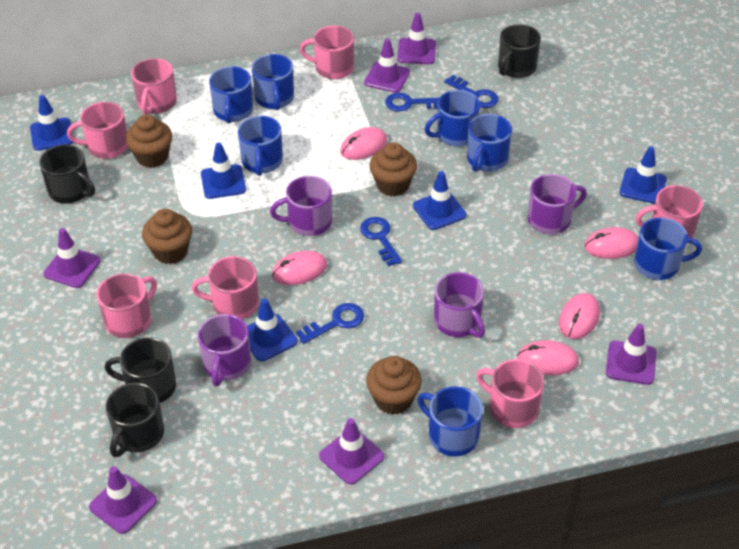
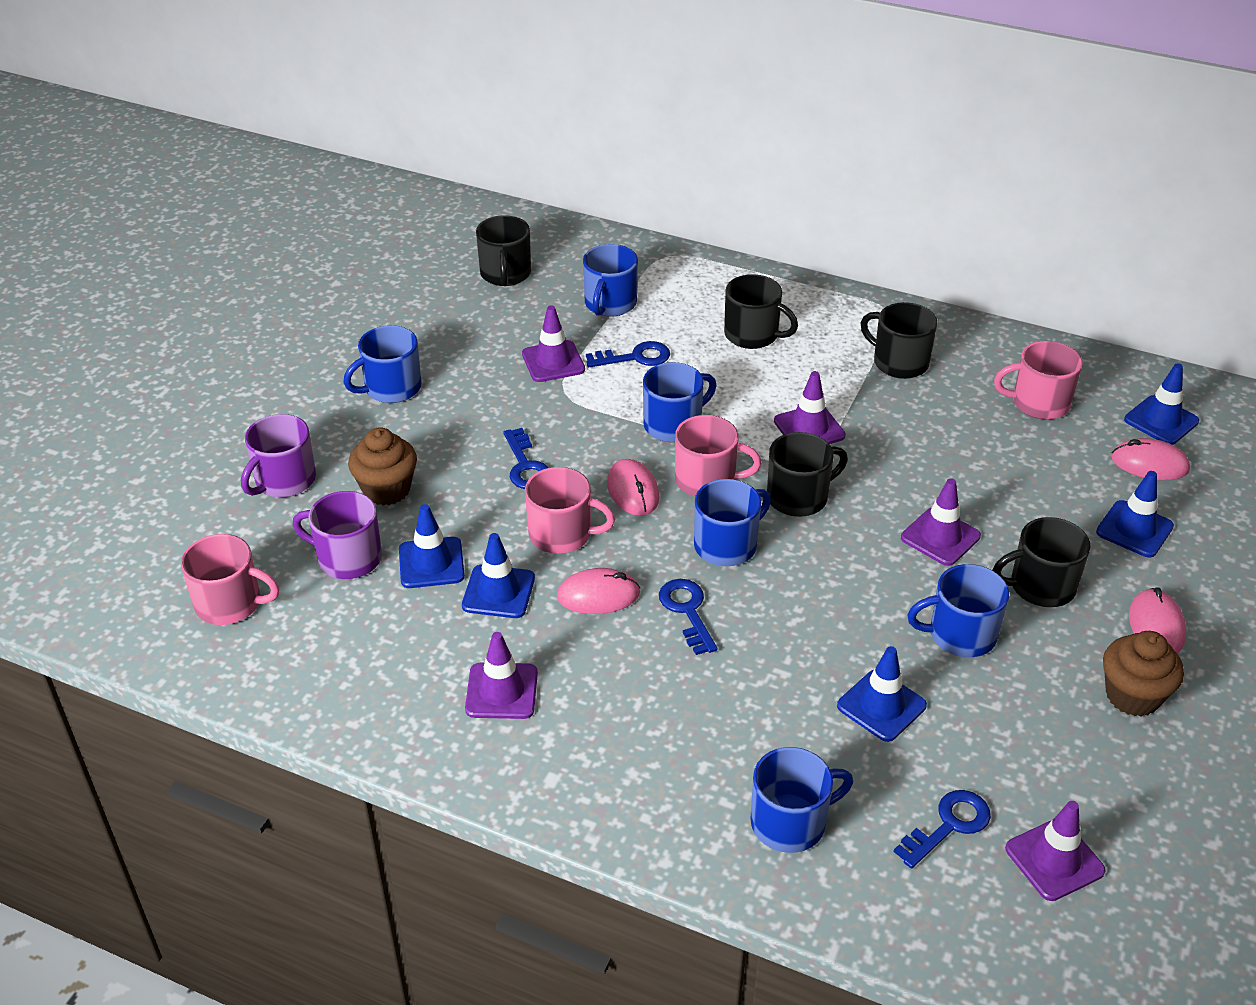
black mug: 4 -> 5
blue mug: 7 -> 6
brown cupcake: 4 -> 2
pink mouse: 5 -> 4
pink mug: 7 -> 4
purple mug: 4 -> 2
purple traffic cone: 6 -> 5

